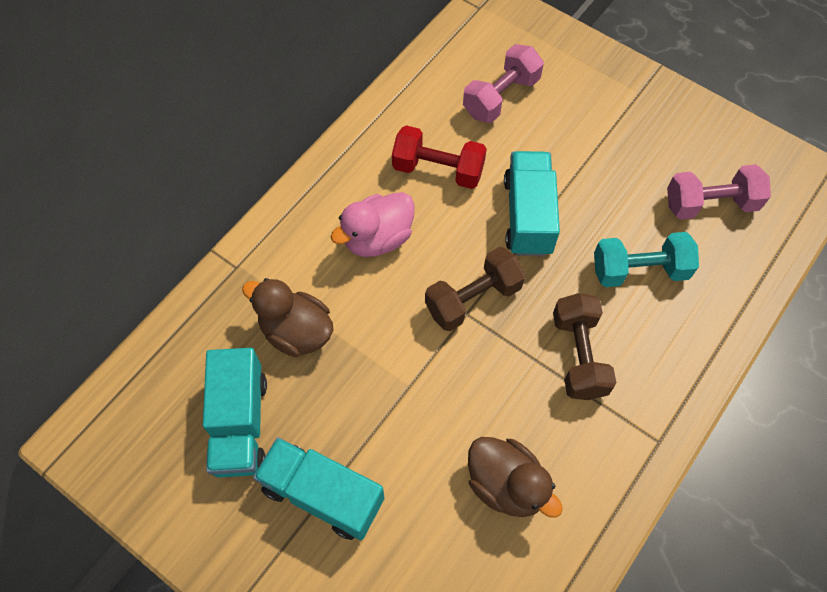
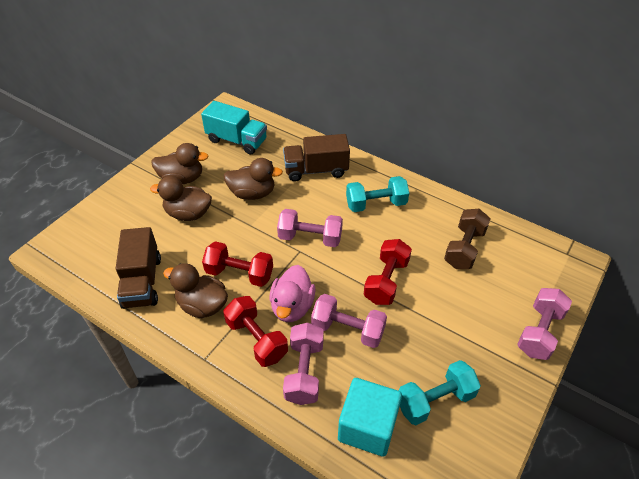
brown duck: 2 -> 4
brown dumbbell: 2 -> 1
brown truck: 0 -> 2
pink dumbbell: 2 -> 4
red dumbbell: 1 -> 3
turquoise cube: 0 -> 1
turquoise dumbbell: 1 -> 2
turquoise truck: 3 -> 1

